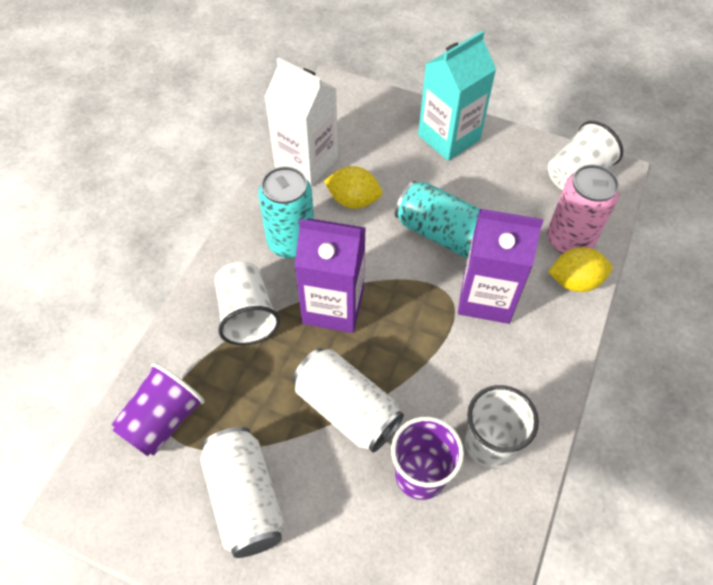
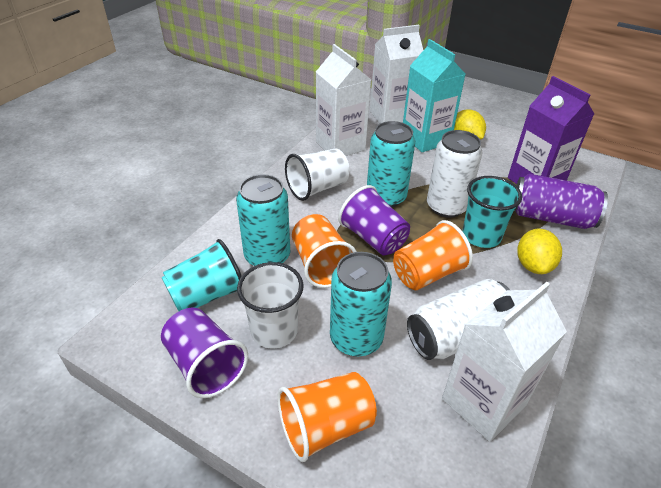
orange cup: 0 -> 3
pink can: 1 -> 0
purple can: 0 -> 1
purple carton: 2 -> 1
turquoise can: 2 -> 3
turquoise cup: 0 -> 2
white carton: 1 -> 3
white cup: 3 -> 2

